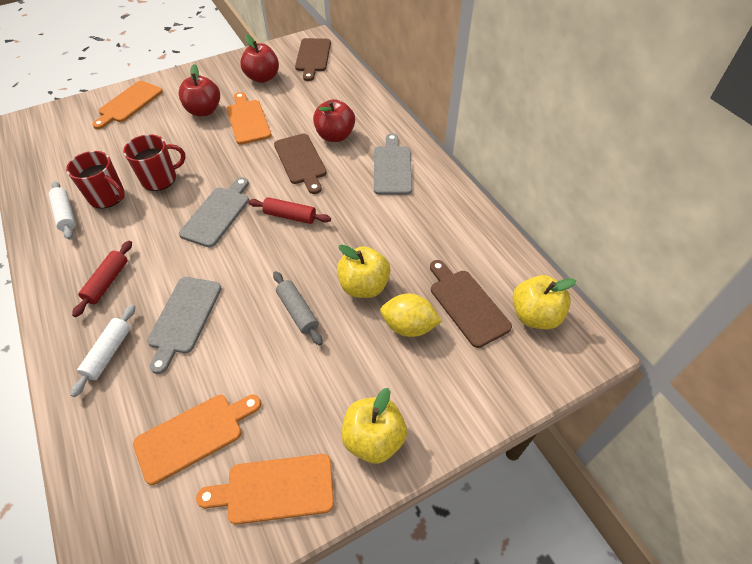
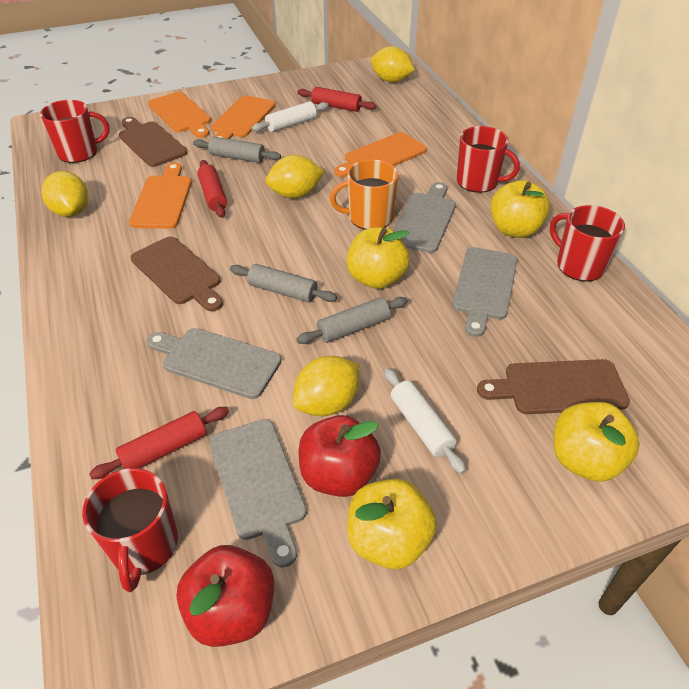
grey cutting board: 3 -> 4
grey rolling pin: 1 -> 3
orange mug: 0 -> 1
red apple: 3 -> 2
red mug: 2 -> 4
red rolling pin: 2 -> 3
yellow apple: 3 -> 4
yellow lemon: 1 -> 4

